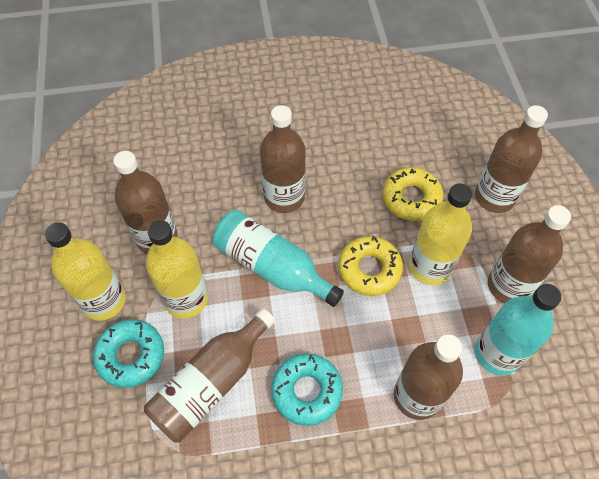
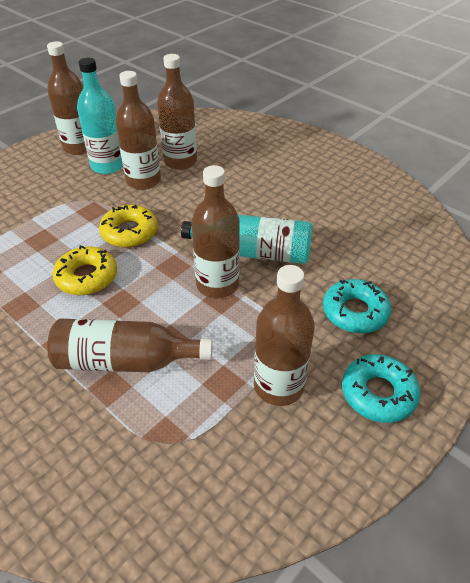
yellow bottle: 3 -> 0

